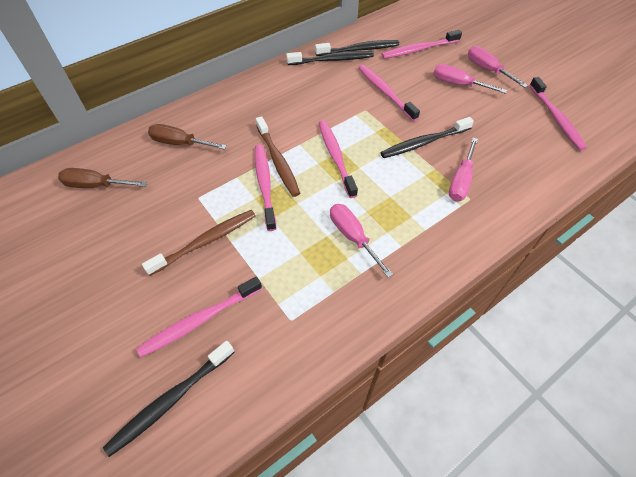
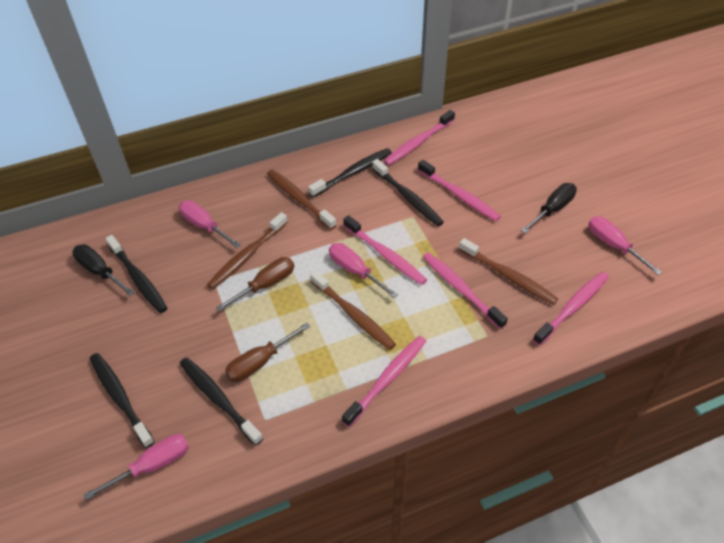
black screwdriver: 0 -> 2
black toothbrush: 4 -> 5
brown toothbrush: 2 -> 4

